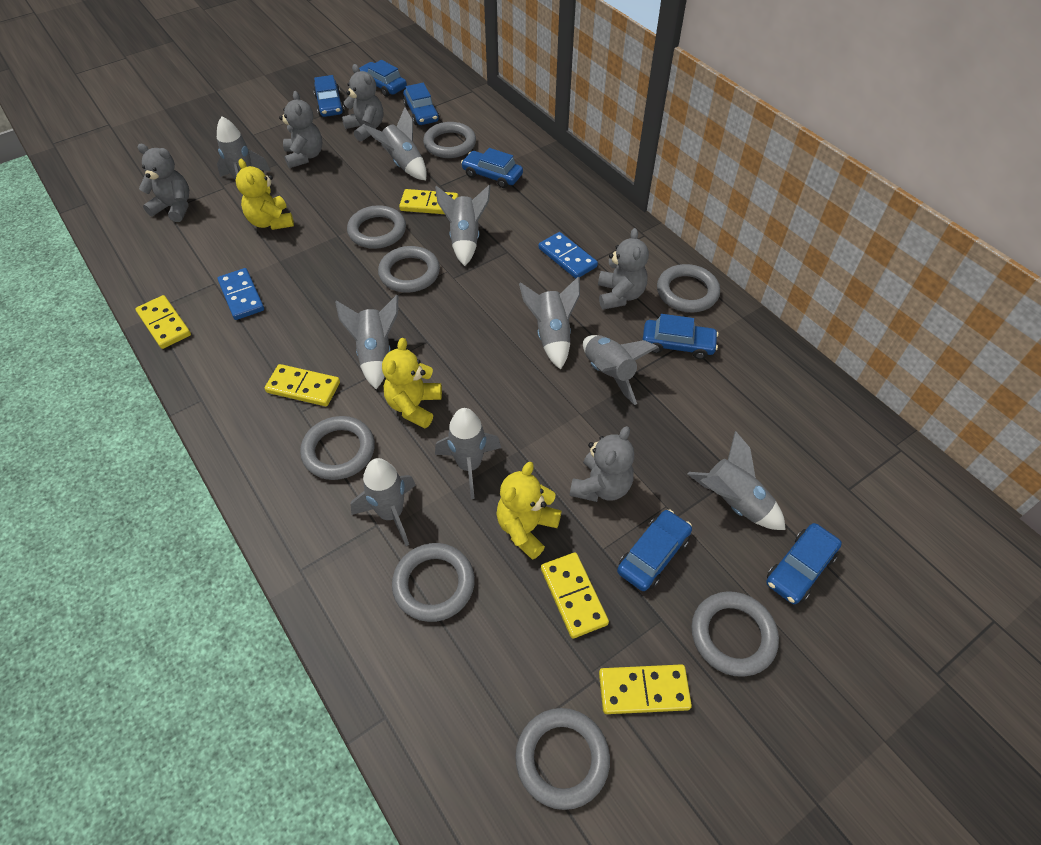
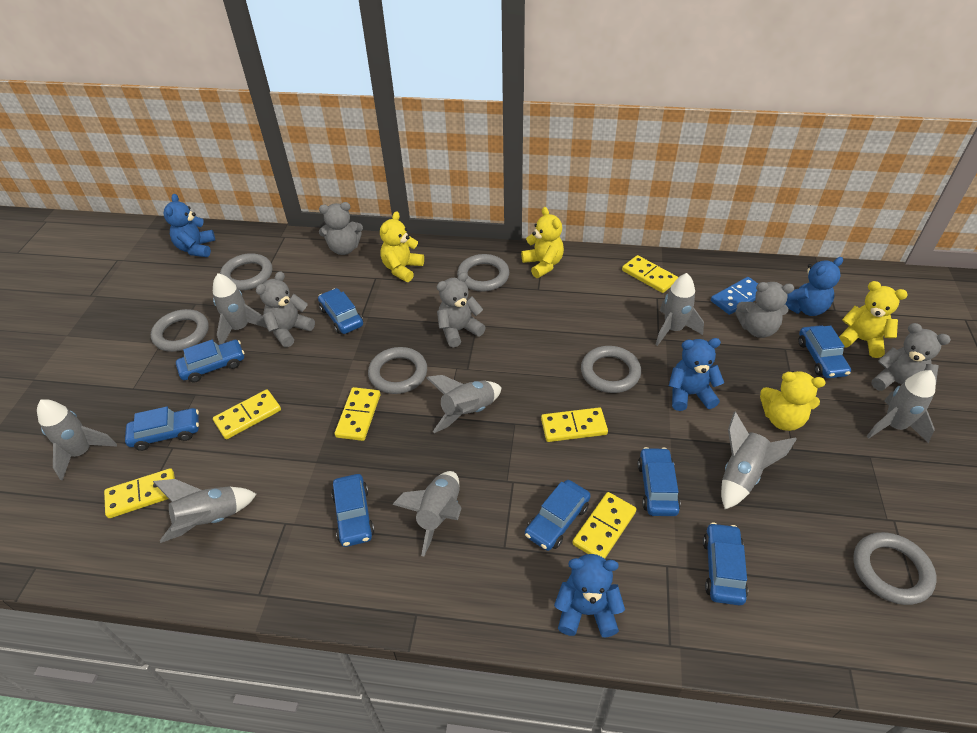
blue car: 7 -> 8
blue domino: 2 -> 1
blue teddy bear: 0 -> 4
grey ring: 8 -> 6
grey rocket: 9 -> 8
yellow domino: 5 -> 6
yellow teddy bear: 3 -> 4

